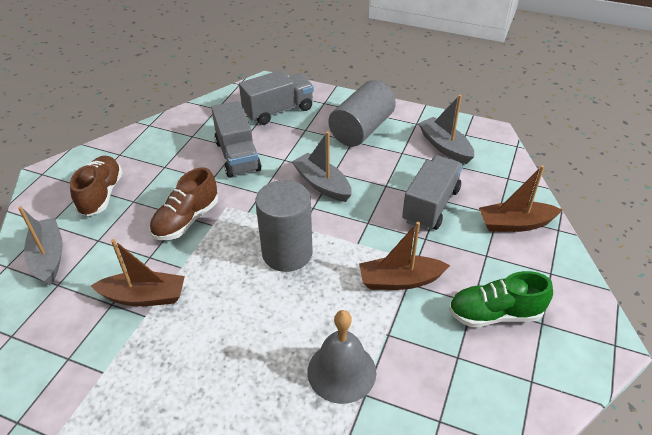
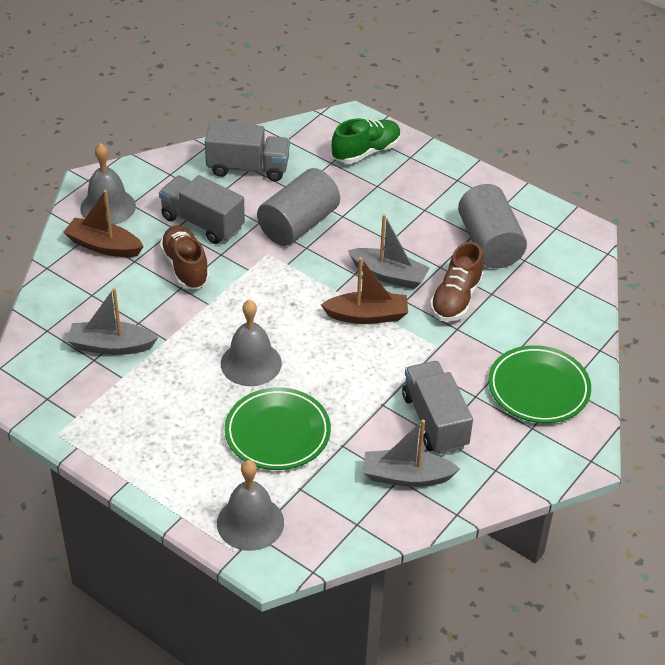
brown boat: 3 -> 2
green plate: 0 -> 2
grey bell: 1 -> 3

